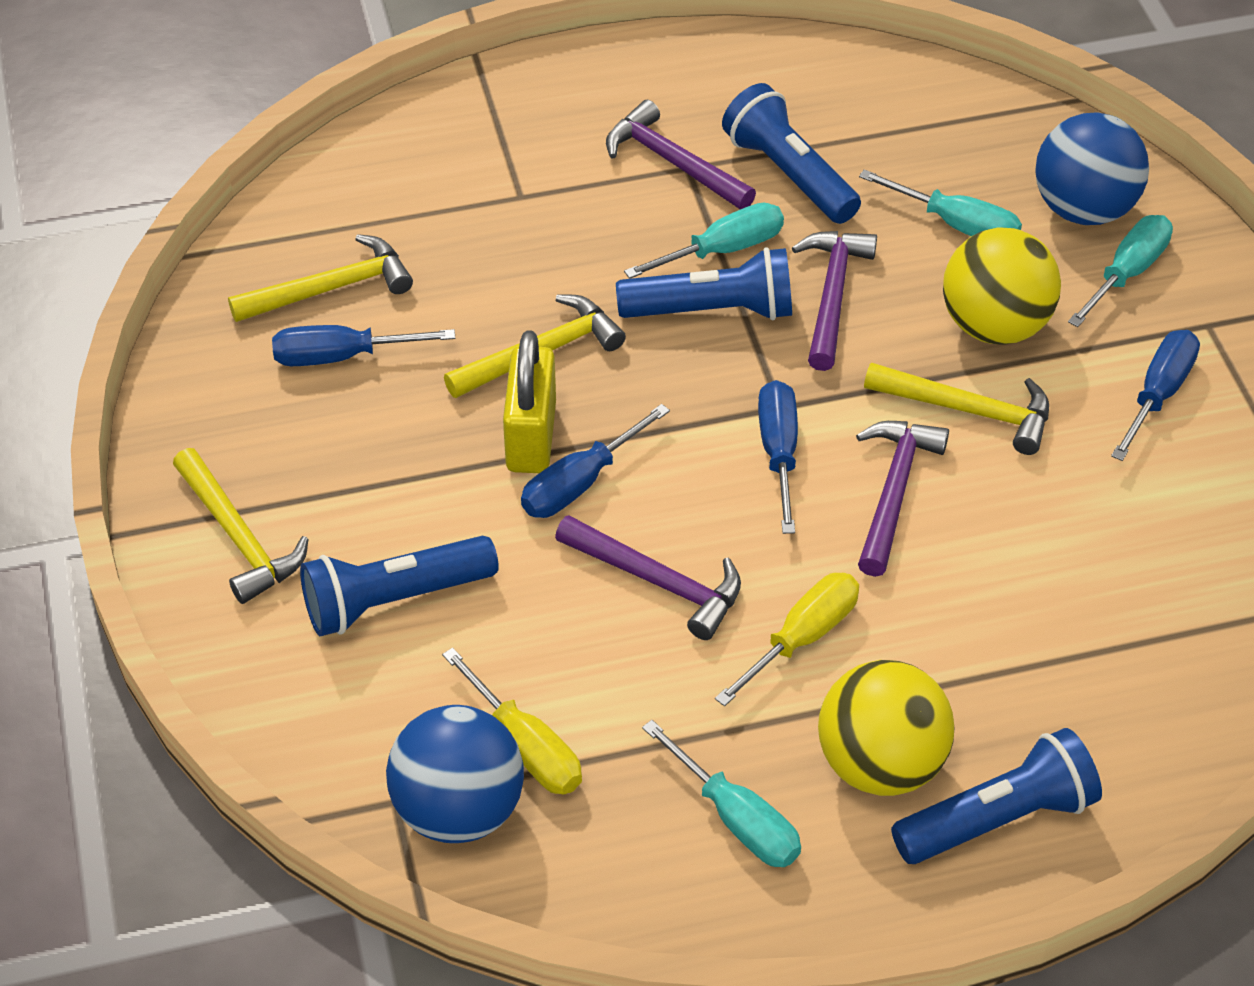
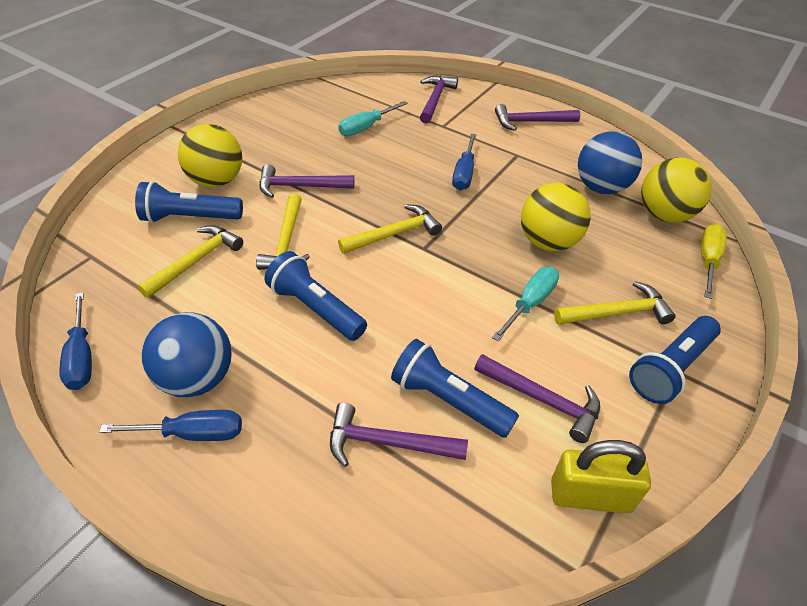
blue screwdriver: 4 -> 3
purple hammer: 4 -> 5
turquoise screwdriver: 4 -> 2
yellow ball: 2 -> 3
yellow screwdriver: 2 -> 1

